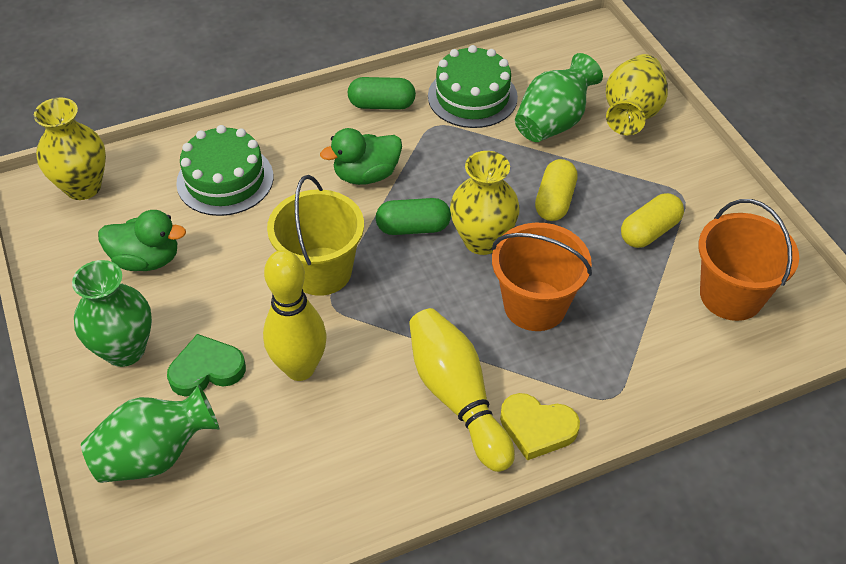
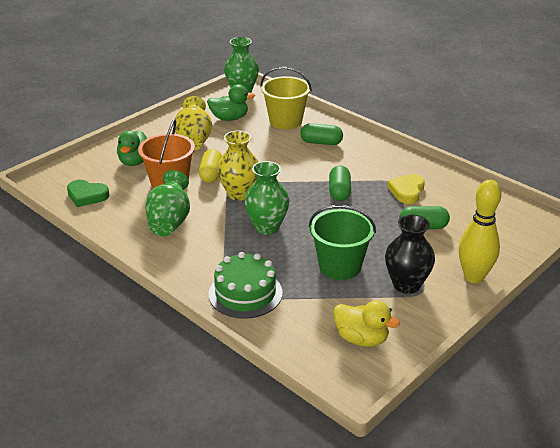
black vase: 0 -> 1
green bucket: 0 -> 1
green cake: 2 -> 1
green capsule: 2 -> 3
orange bucket: 2 -> 1
yellow bowling pin: 2 -> 1
yellow capsule: 2 -> 1
yellow duck: 0 -> 1
yellow vase: 3 -> 2

